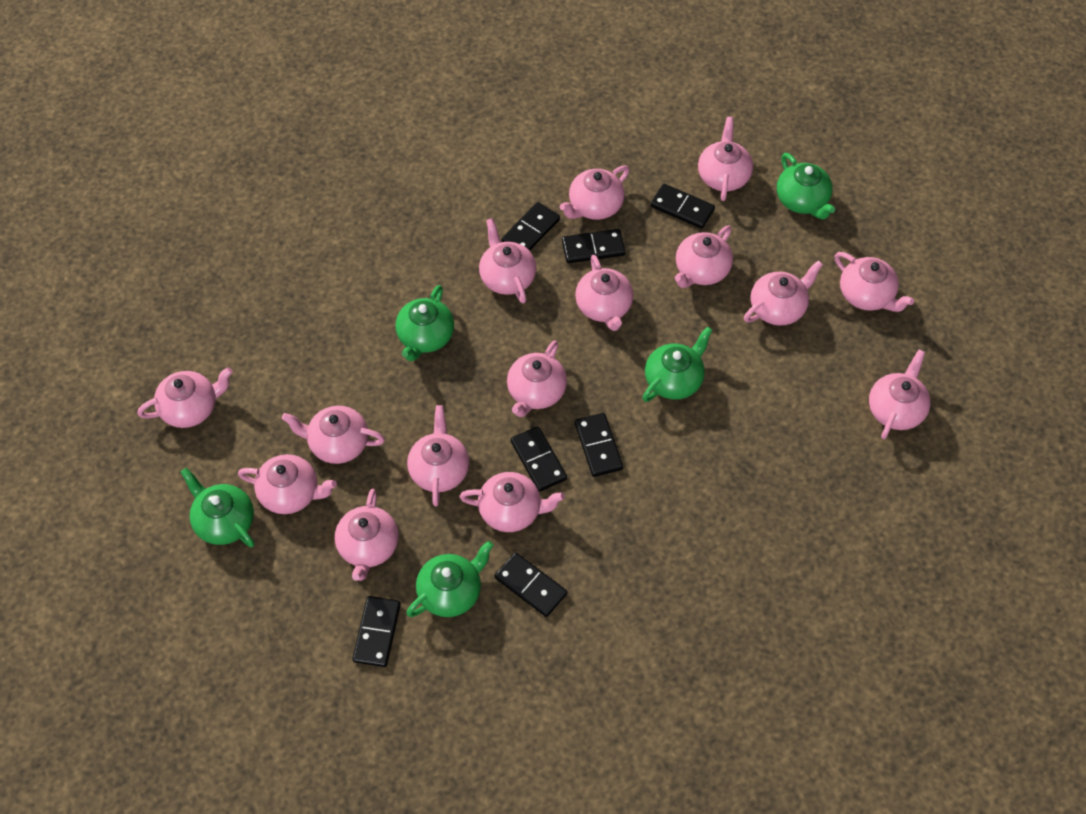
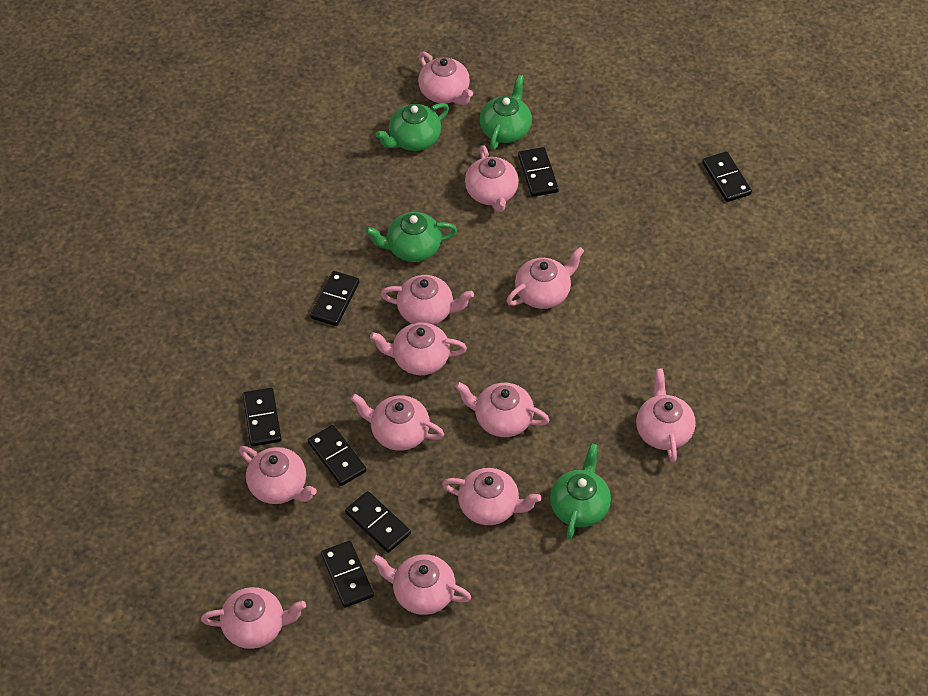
green teapot: 5 -> 4
pink teapot: 15 -> 12

